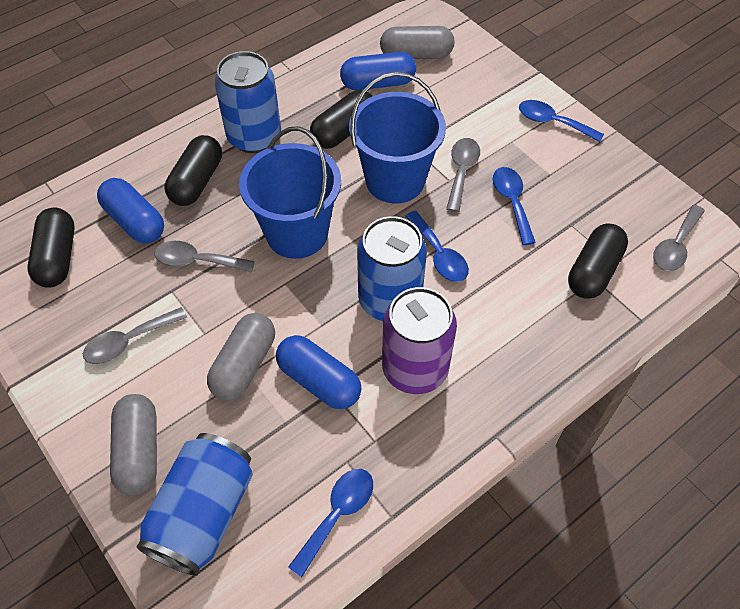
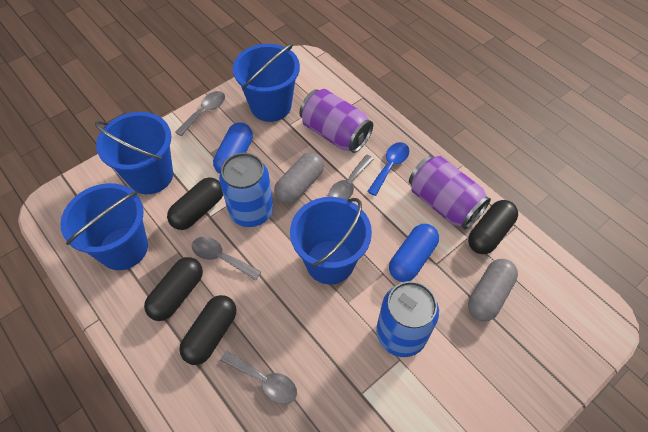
blue bucket: 2 -> 4
blue can: 3 -> 2
blue capsule: 3 -> 2
blue spoon: 4 -> 1
grey capsule: 3 -> 2
purple can: 1 -> 2

